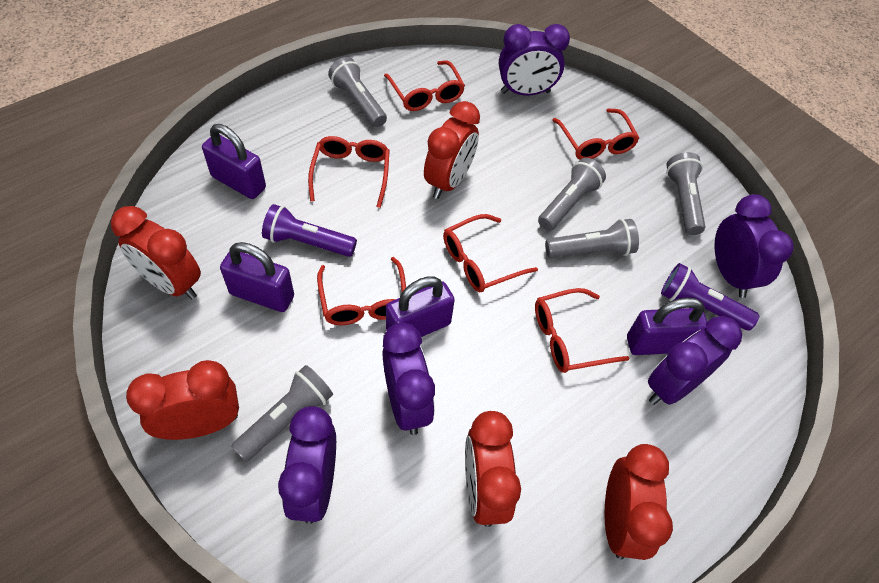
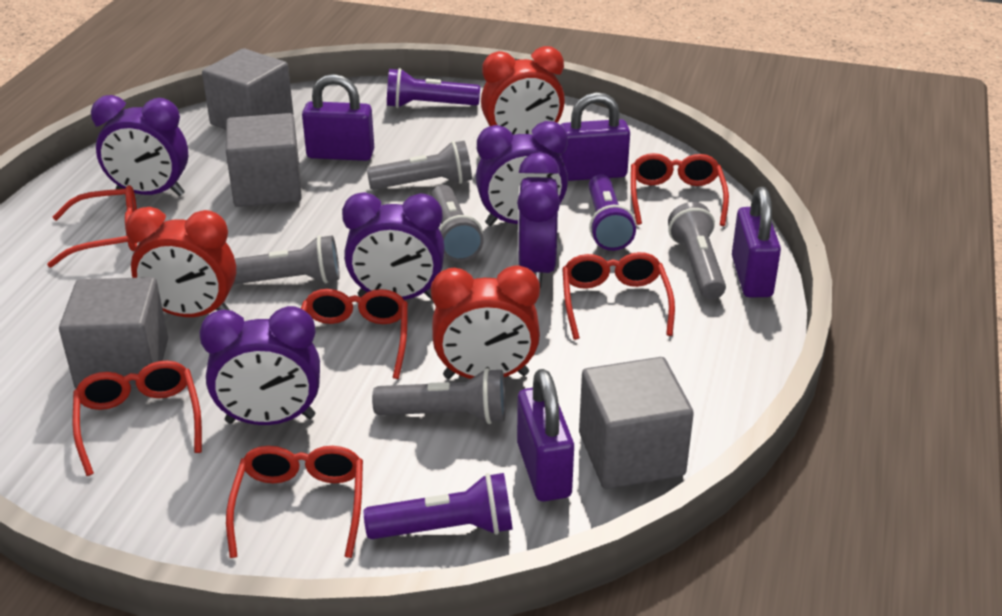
grey cube: 0 -> 4
purple flashlight: 2 -> 3
red clock: 5 -> 3

